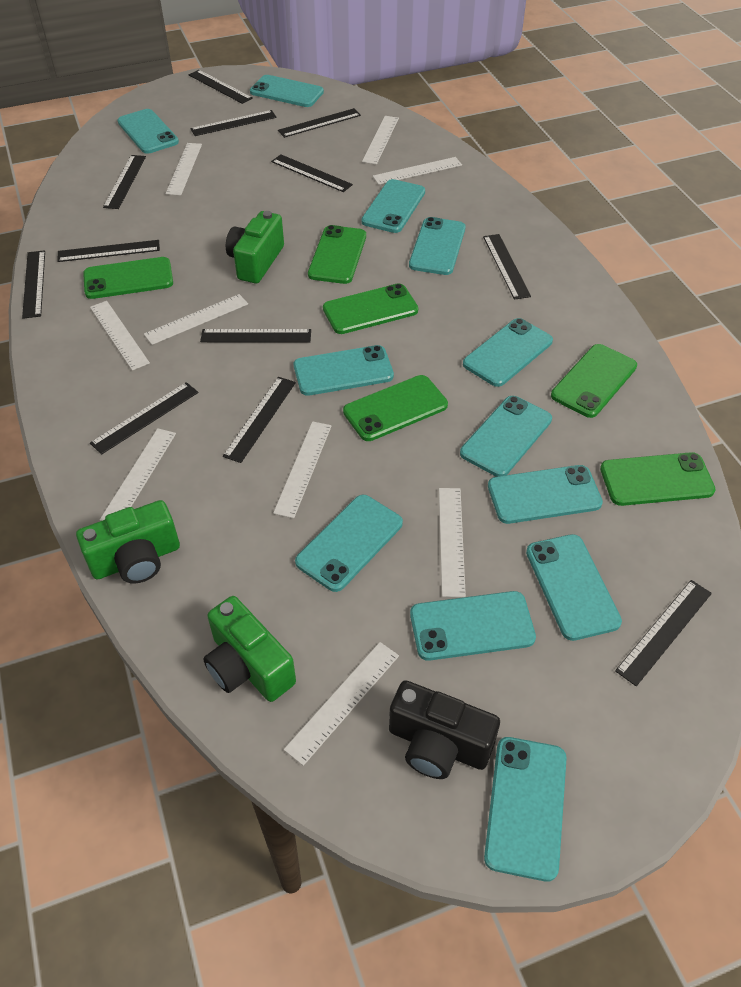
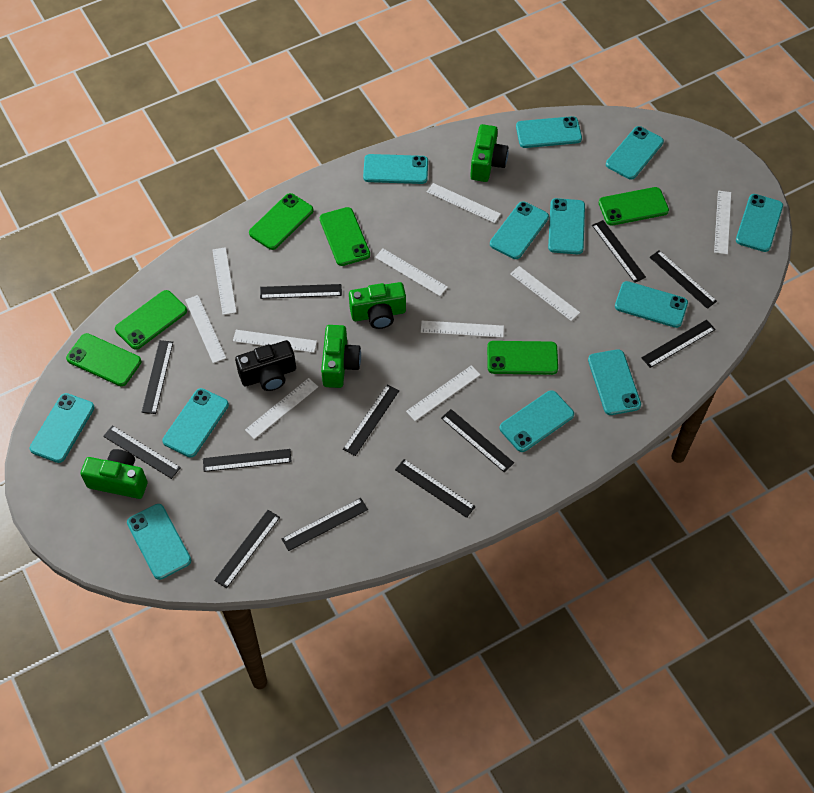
green camera: 3 -> 4
white ruler: 9 -> 10

